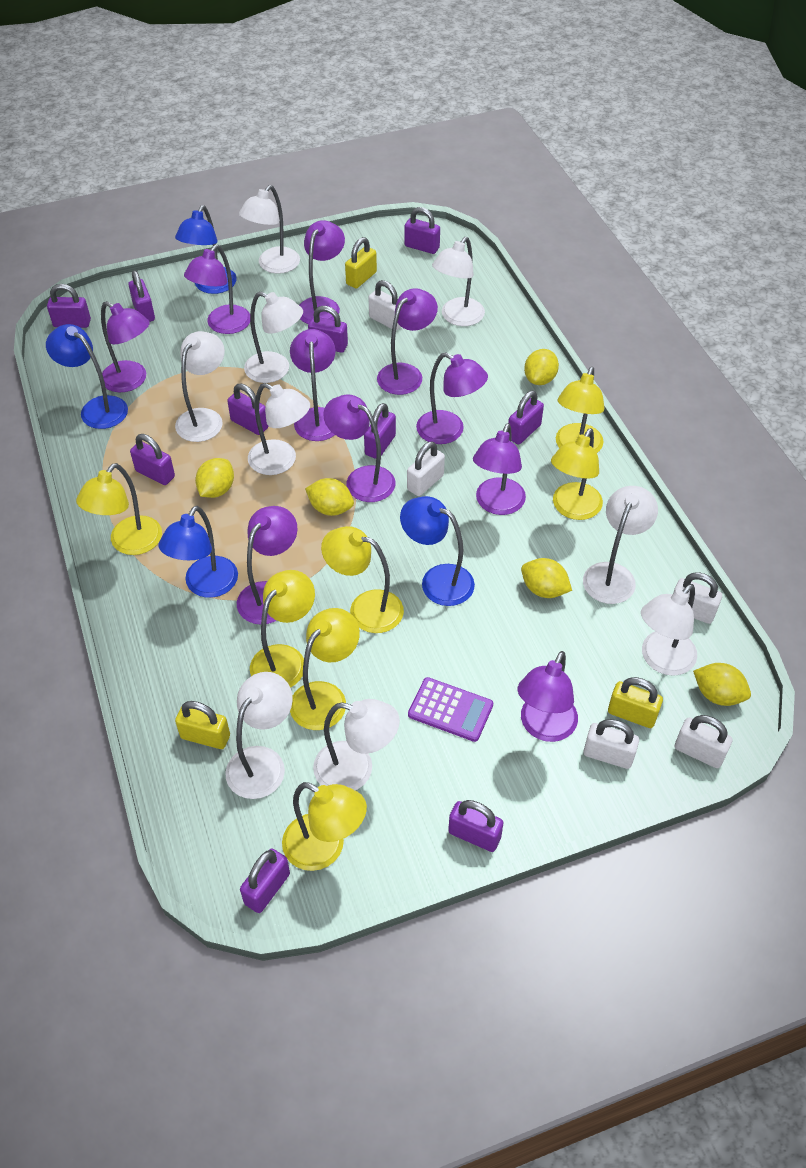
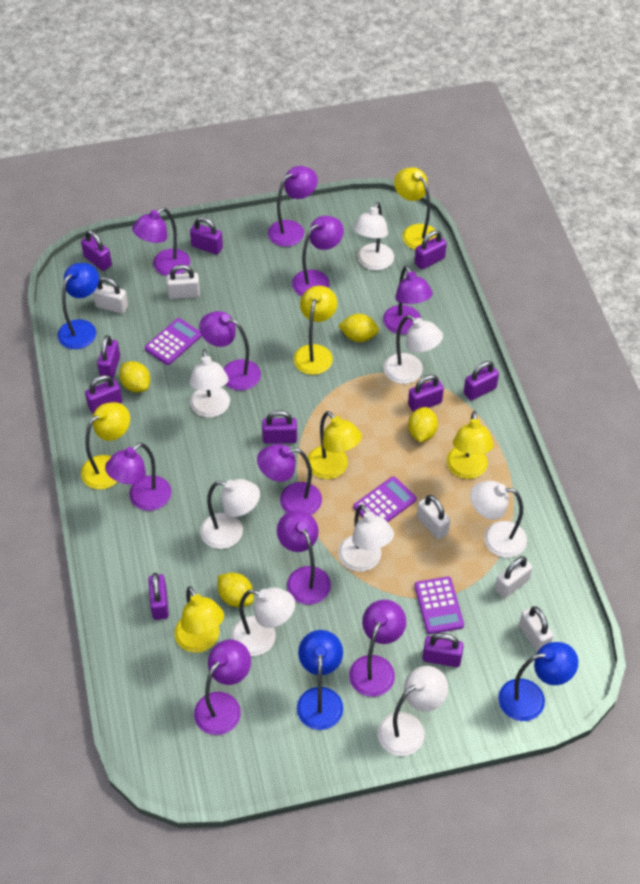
blue lamp: 4 -> 3
purple calculator: 1 -> 3
white lamp: 9 -> 8
yellow lamp: 7 -> 6
yellow lemon: 5 -> 4
yellow padlock: 3 -> 0

